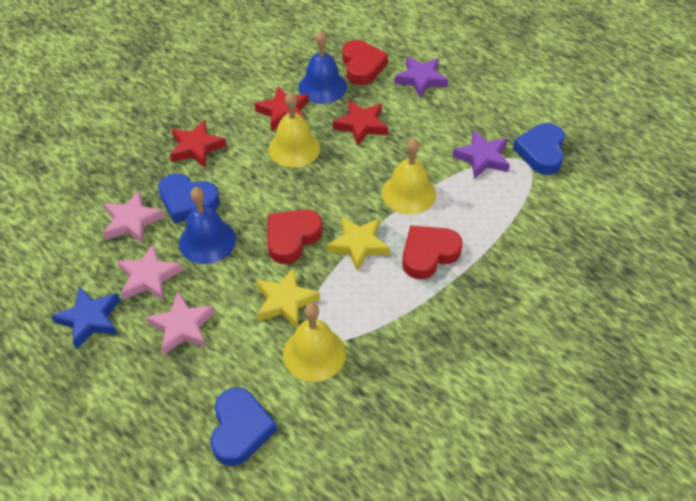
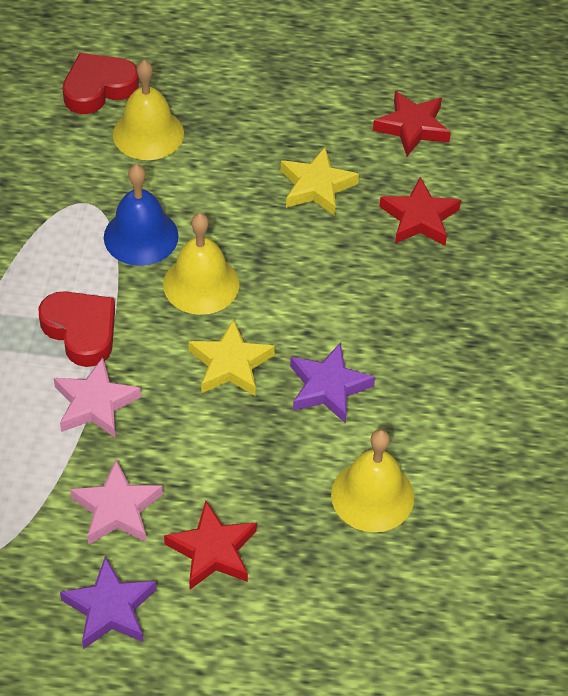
blue bell: 2 -> 1
blue heart: 3 -> 0
blue star: 1 -> 0
pink star: 3 -> 2
red heart: 3 -> 2

